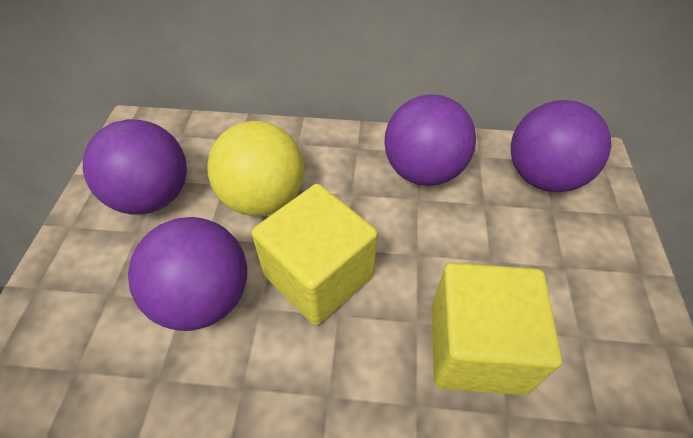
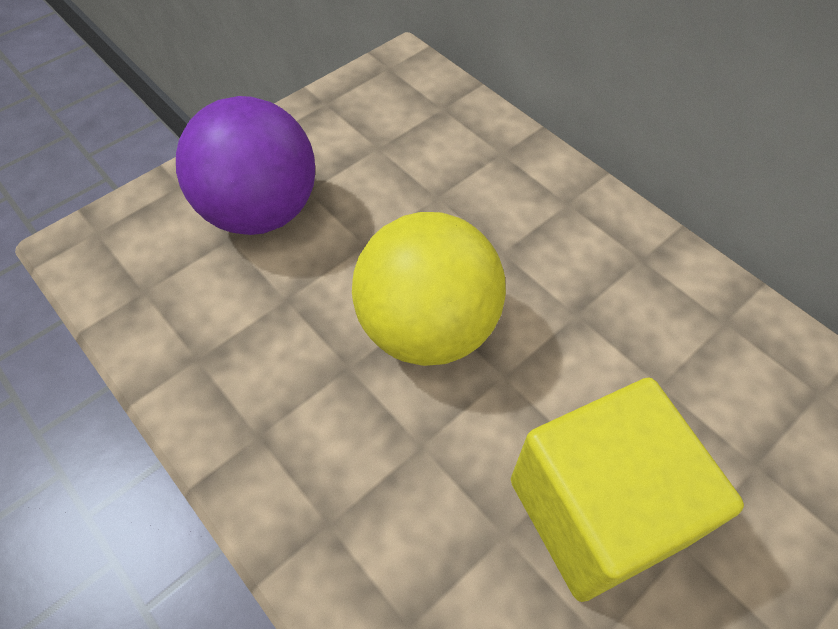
purple ball: 4 -> 1
yellow cube: 2 -> 1

